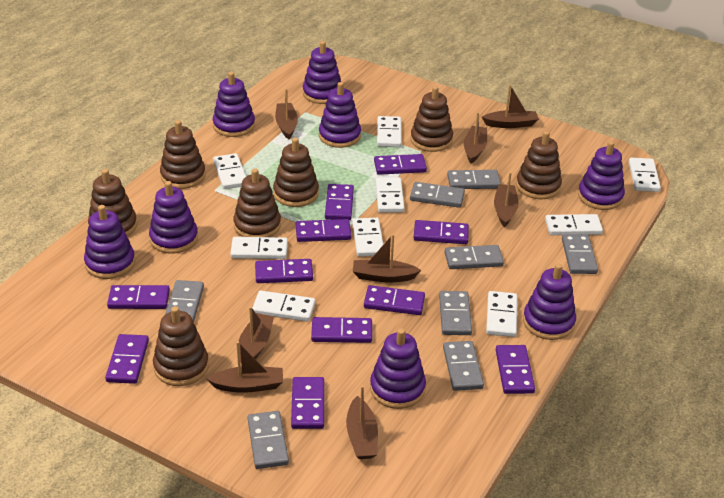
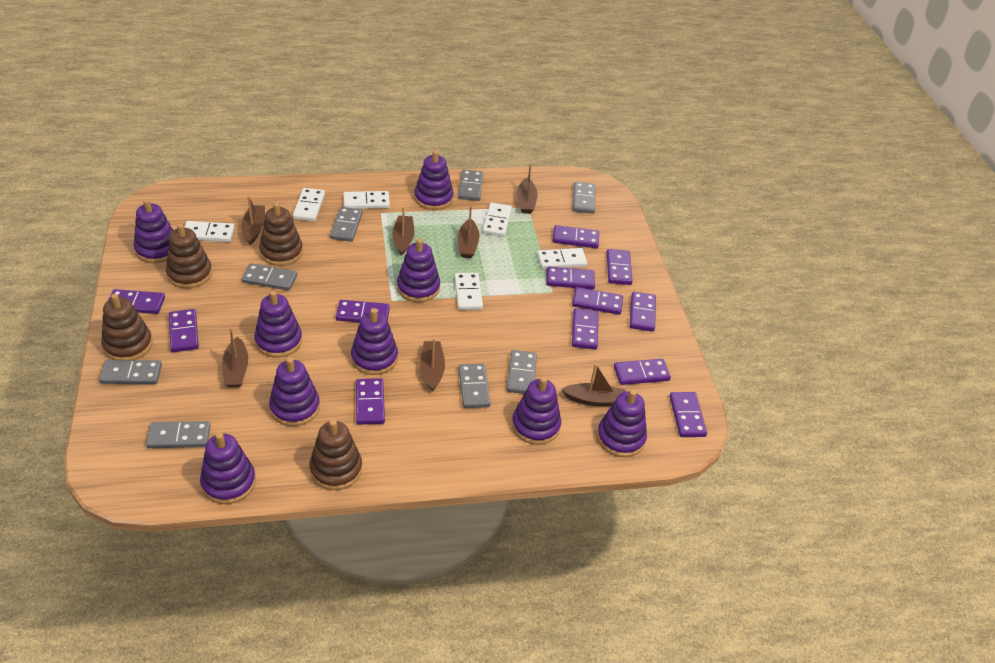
brown boat: 8 -> 7
brown stacking toy: 7 -> 4
purple domino: 11 -> 12
purple stacking toy: 8 -> 9
white domino: 9 -> 6

